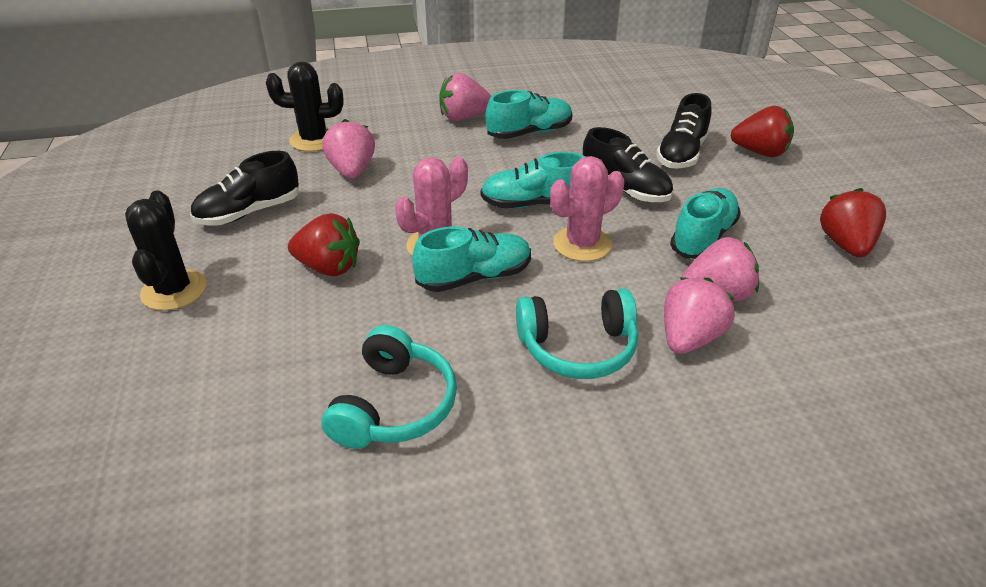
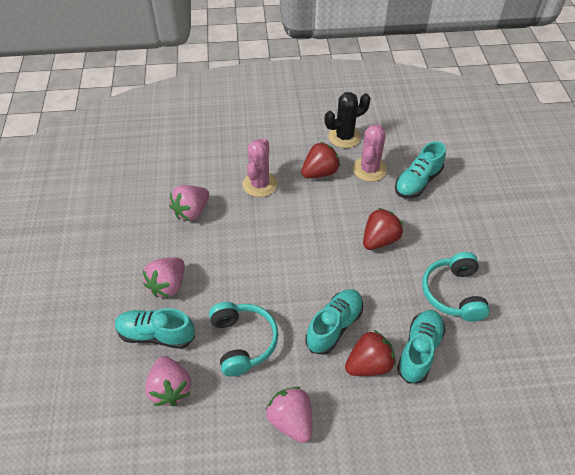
black cactus: 2 -> 1
black shoe: 3 -> 0

